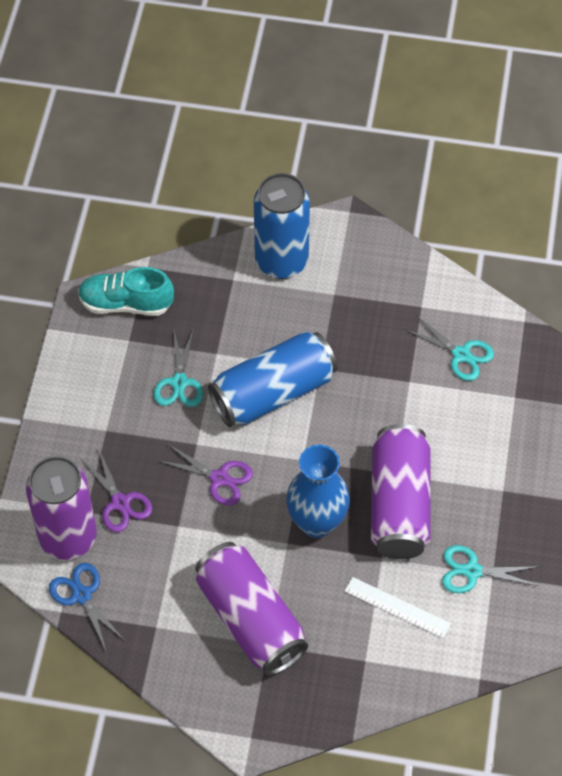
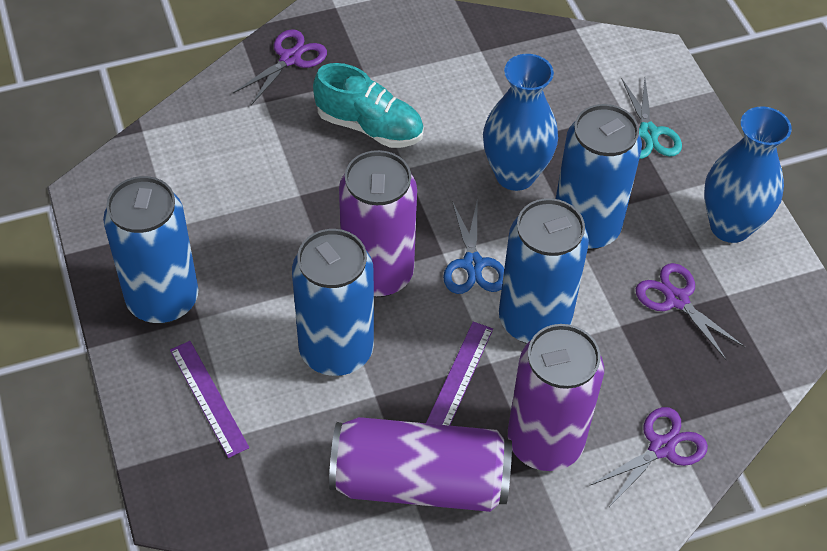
blue can: 2 -> 4
blue vase: 1 -> 2
purple ruler: 0 -> 2
purple scissors: 2 -> 3
turquoise scissors: 3 -> 1
white ruler: 1 -> 0

